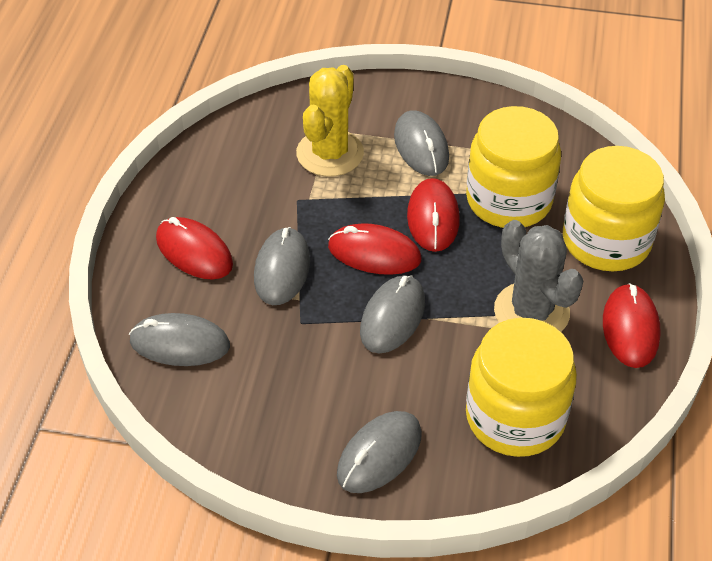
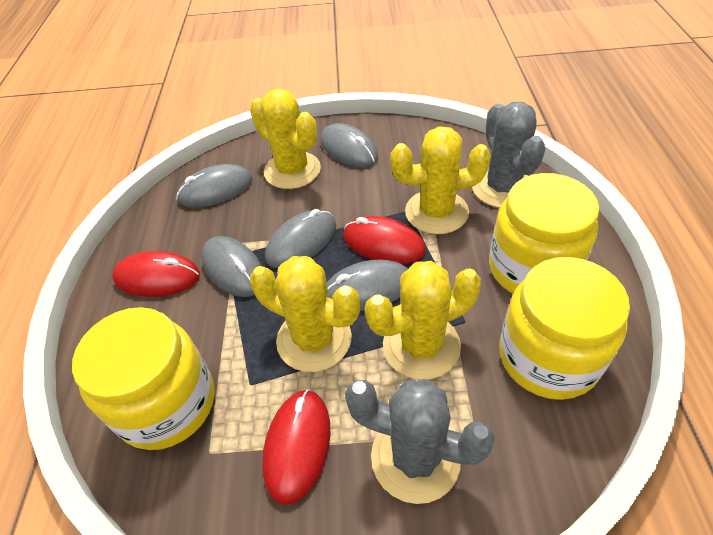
grey cactus: 1 -> 2
red mouse: 4 -> 3
yellow cactus: 1 -> 4

